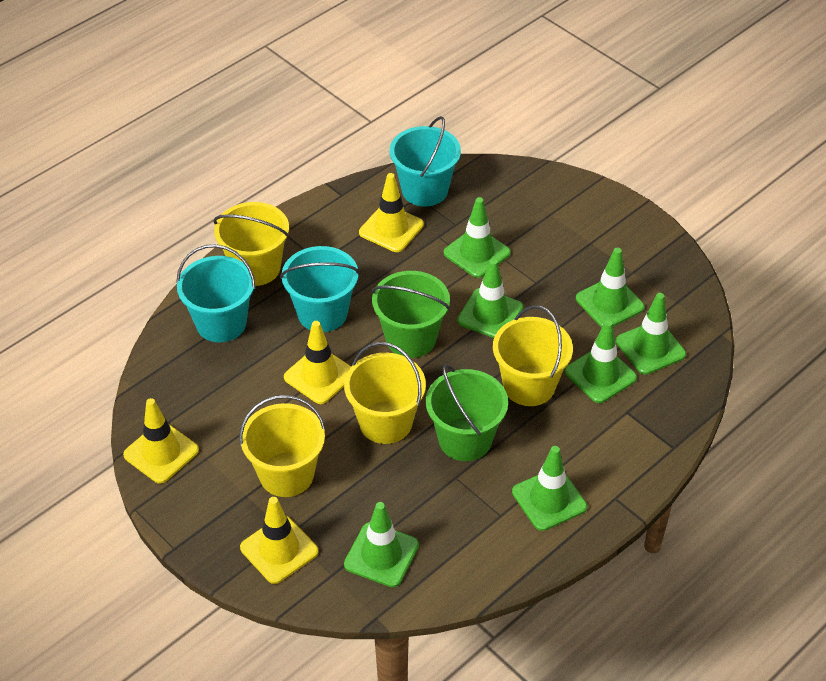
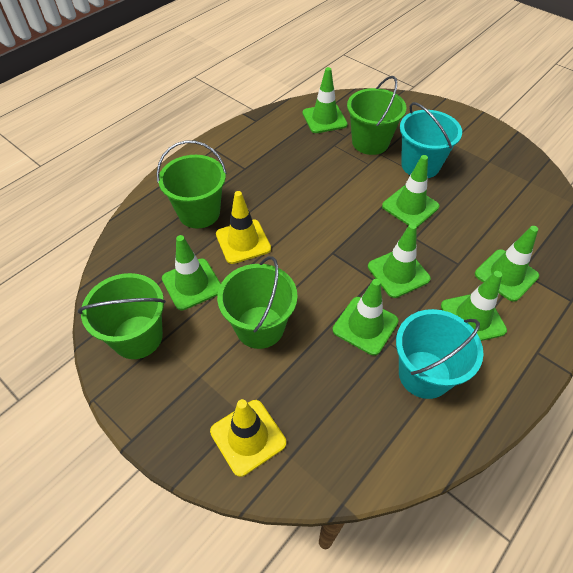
green bucket: 2 -> 4
turquoise bucket: 3 -> 2
yellow bucket: 4 -> 0
yellow traffic cone: 4 -> 2

